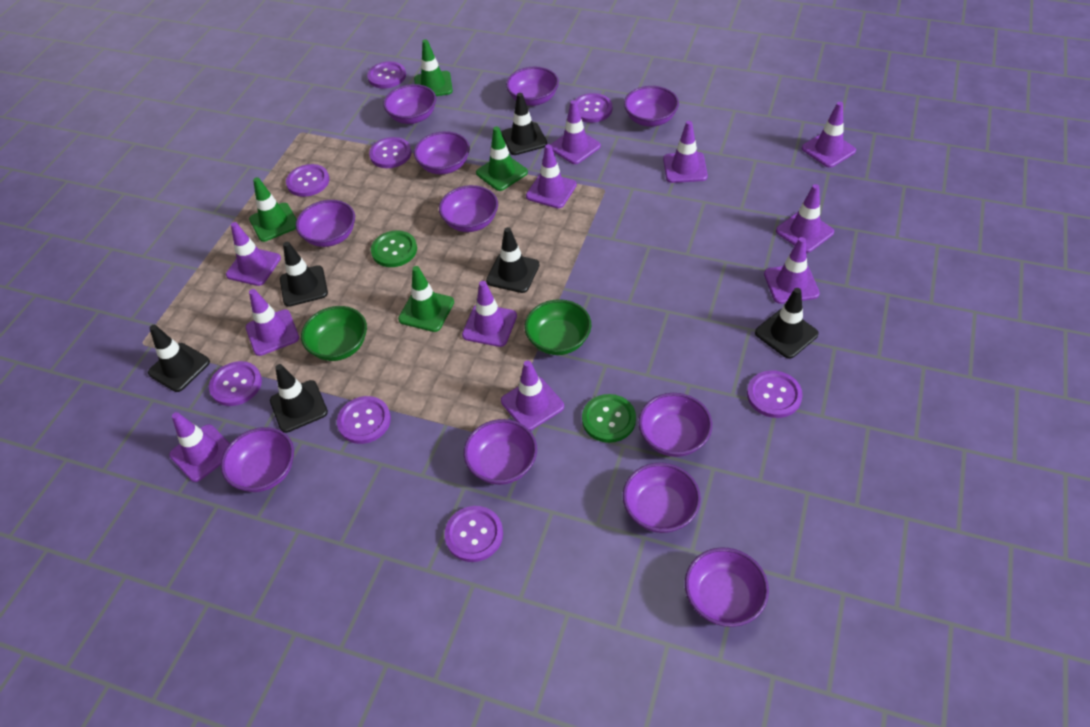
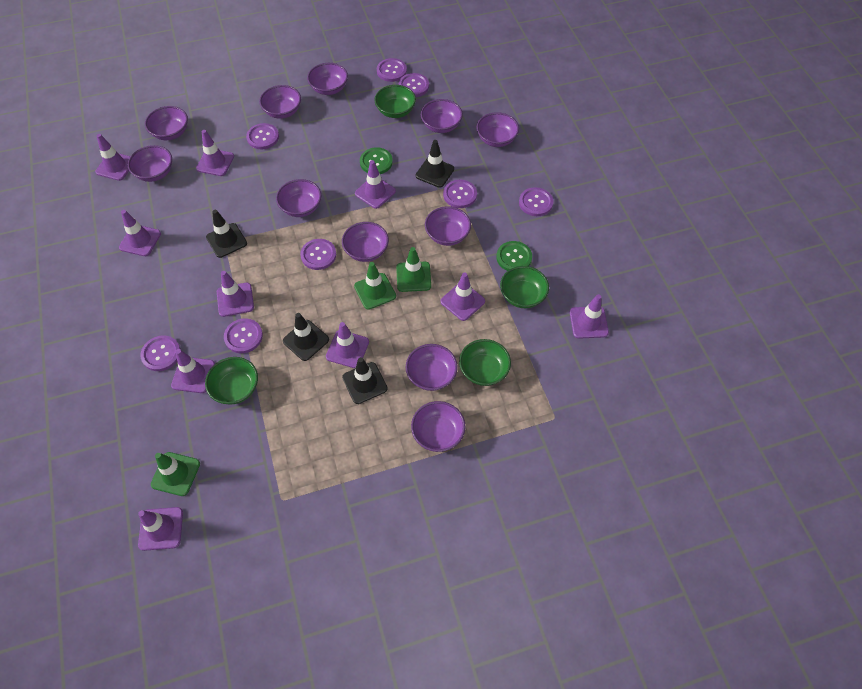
black traffic cone: 6 -> 4
green bowl: 2 -> 4
green traffic cone: 4 -> 3
purple traffic cone: 11 -> 10

